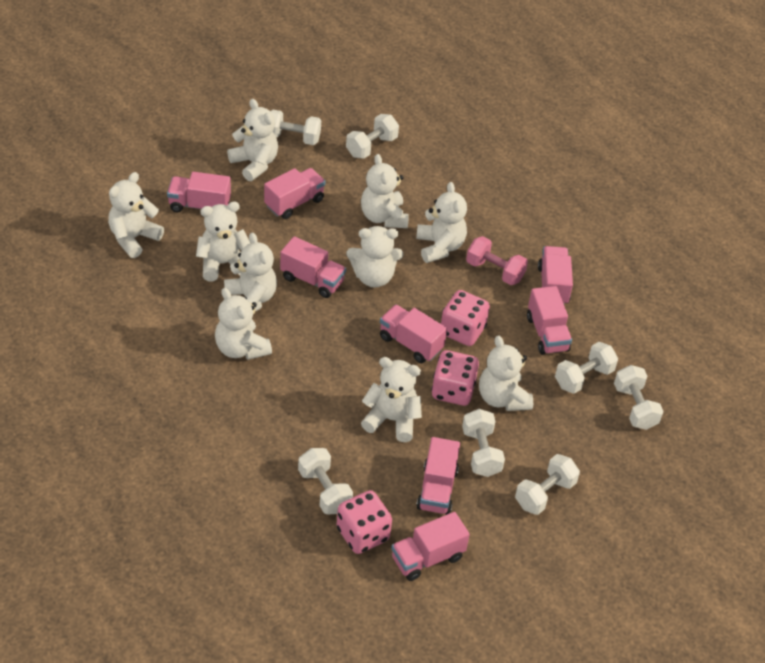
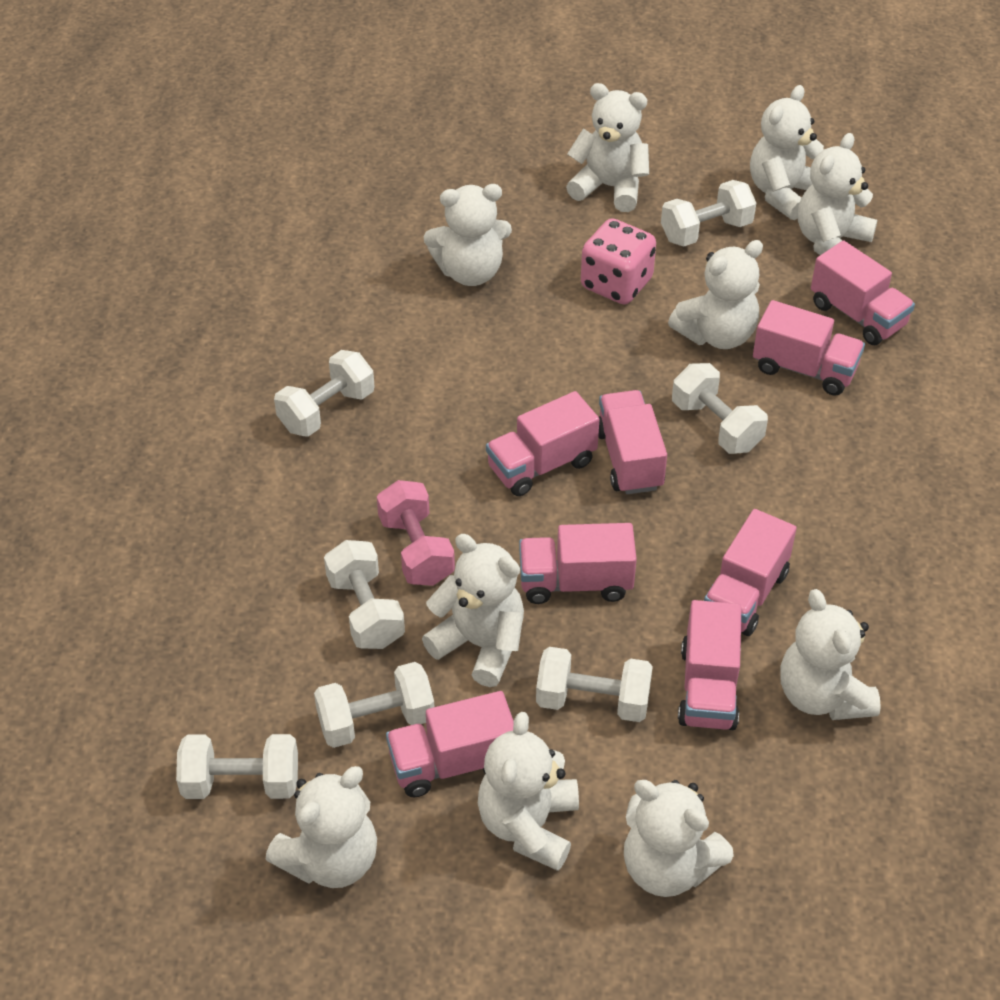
pink dice: 3 -> 1

